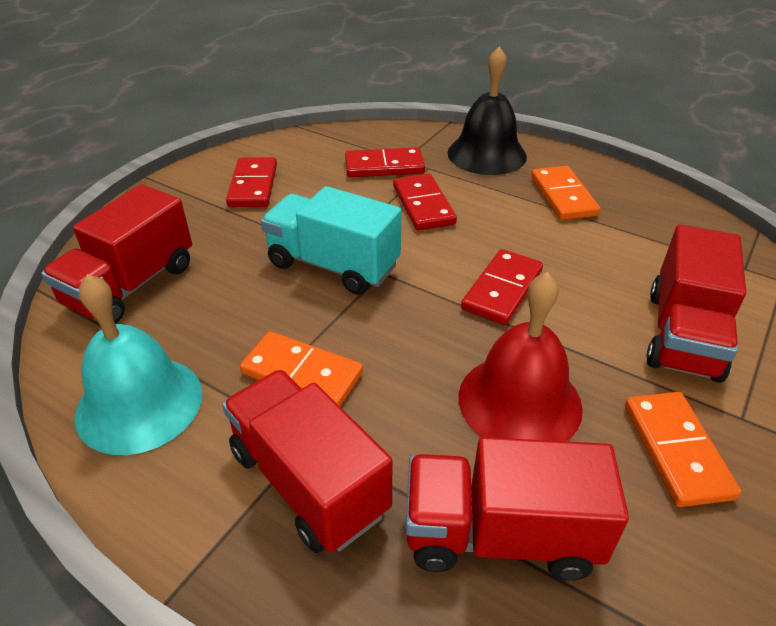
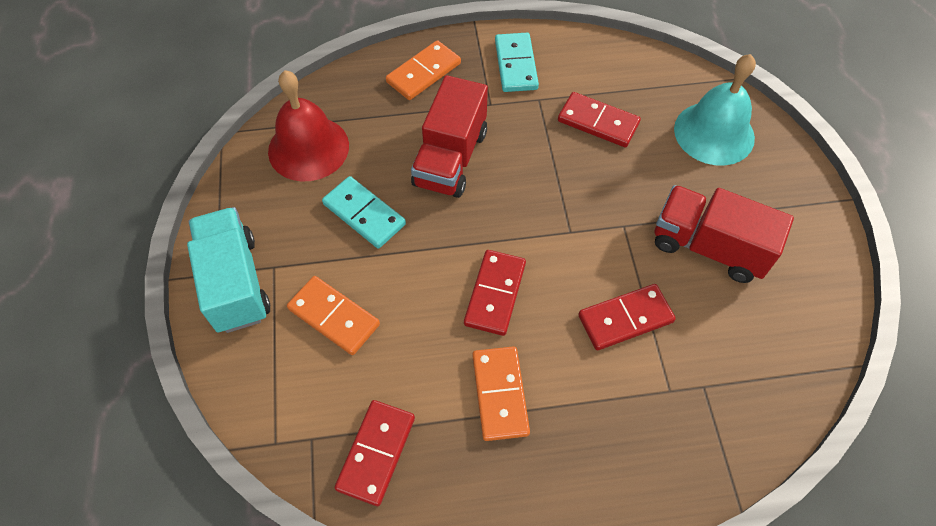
black bell: 1 -> 0
red truck: 4 -> 2
turquoise domino: 0 -> 2

